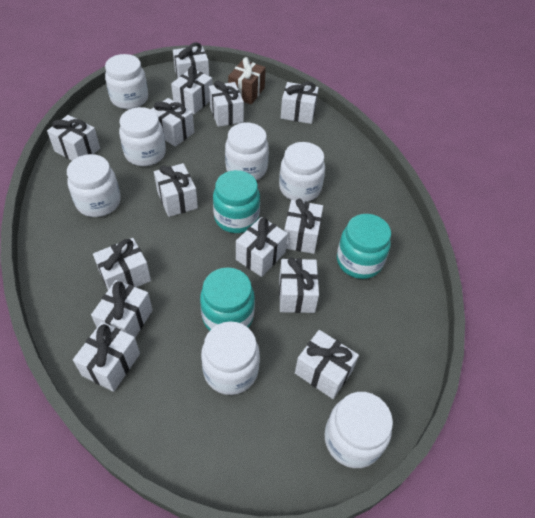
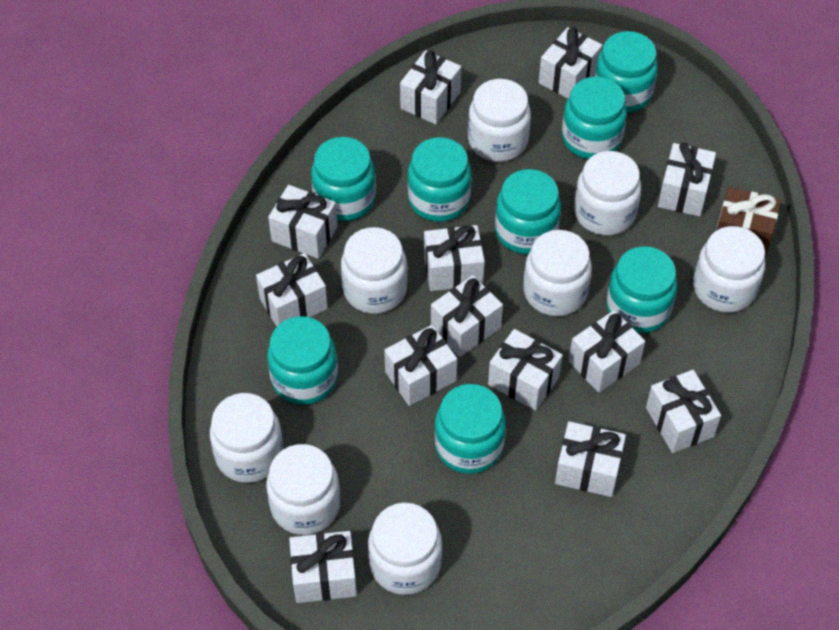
turquoise jar: 3 -> 8
white gift: 14 -> 13
white jar: 7 -> 8

